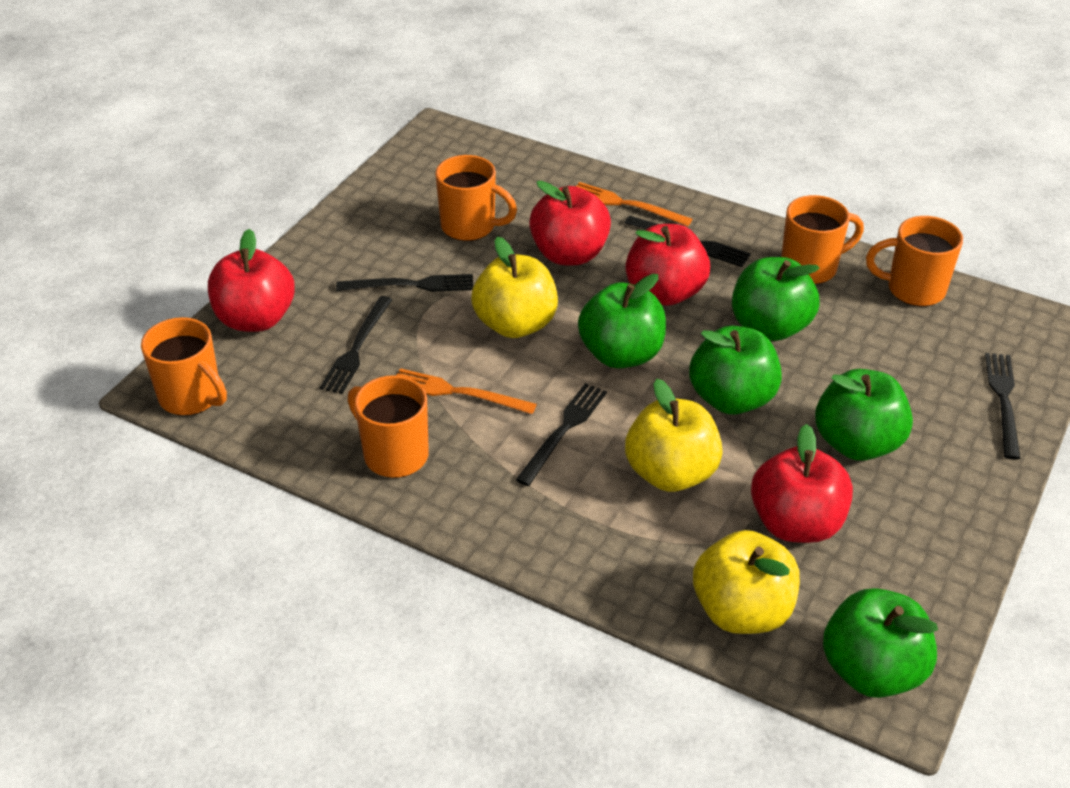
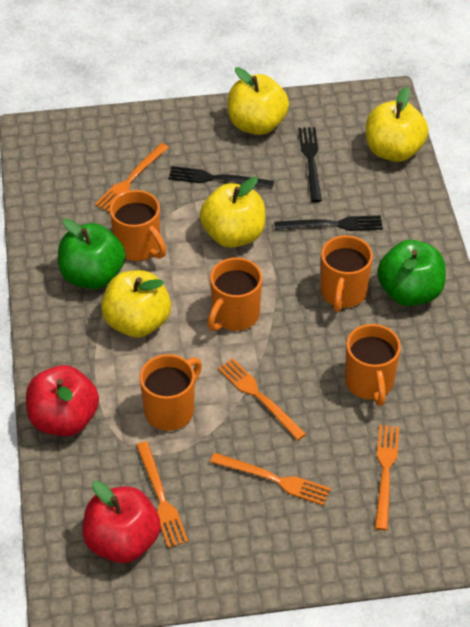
black fork: 5 -> 3
green apple: 5 -> 2
orange fork: 2 -> 5
red apple: 4 -> 2
yellow apple: 3 -> 4

